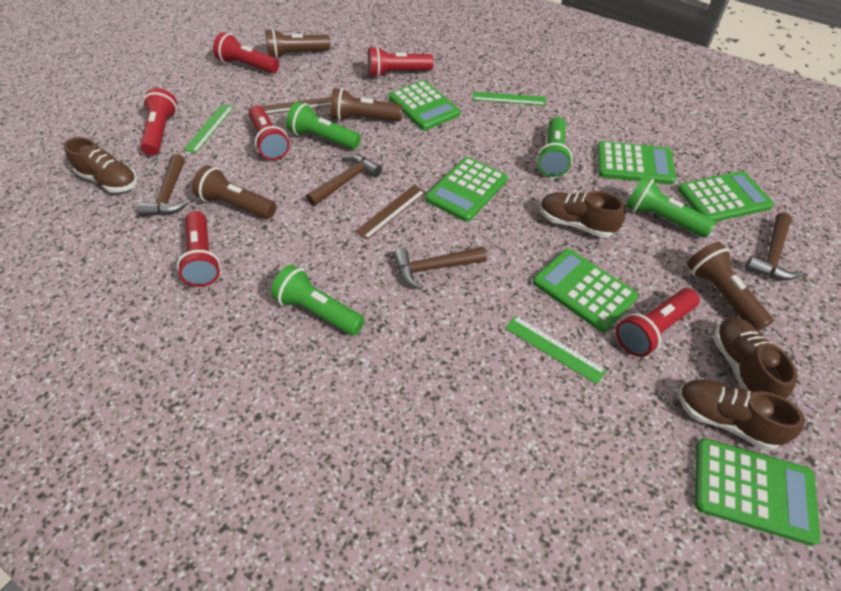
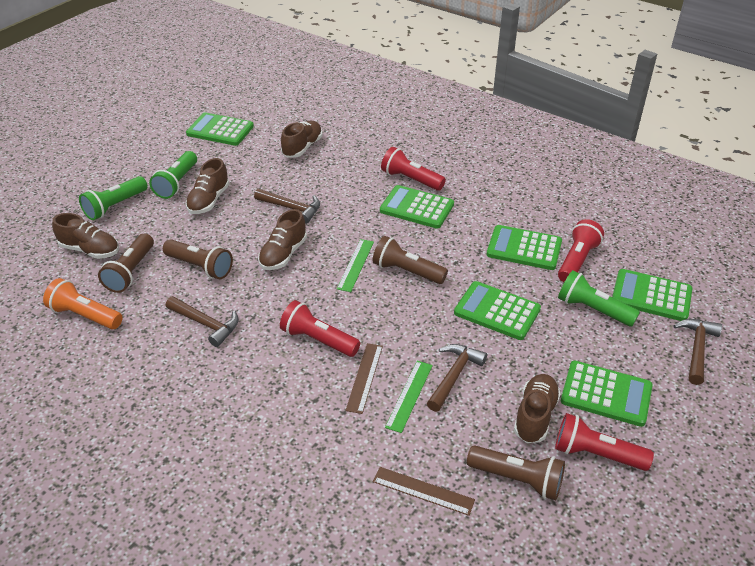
brown shoe: 4 -> 5
green flashlight: 4 -> 3
green ruler: 3 -> 2
orange flashlight: 0 -> 1
red flashlight: 6 -> 4

